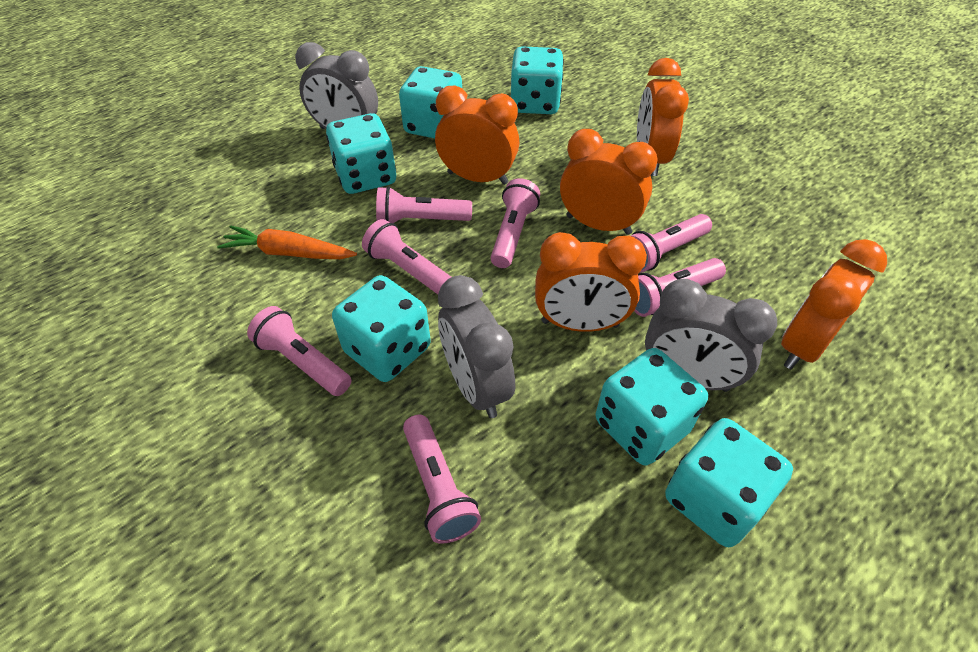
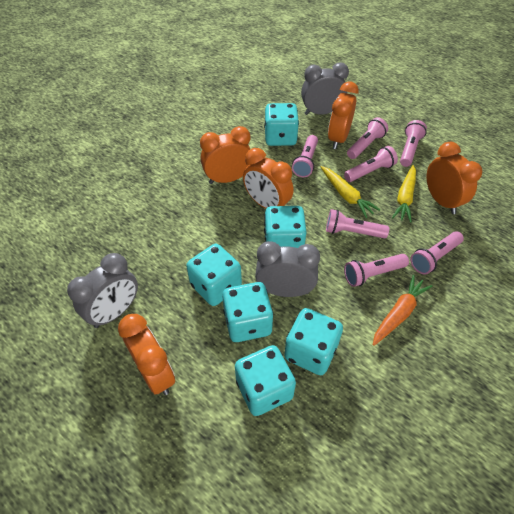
yellow carrot: 0 -> 2

